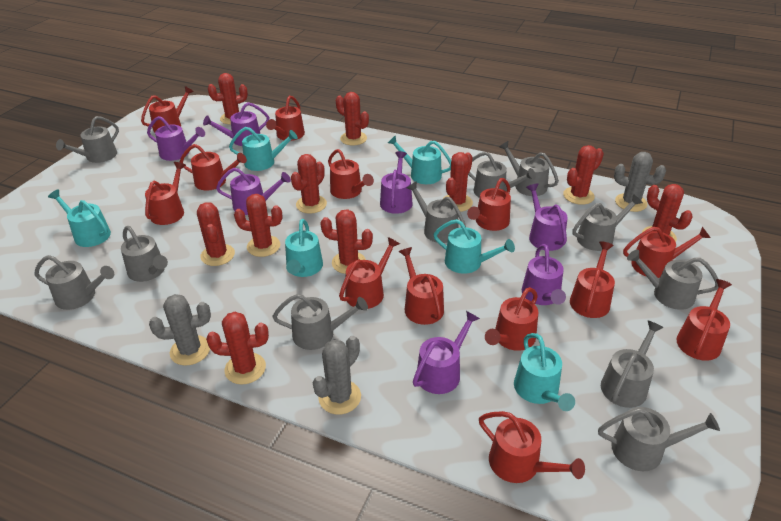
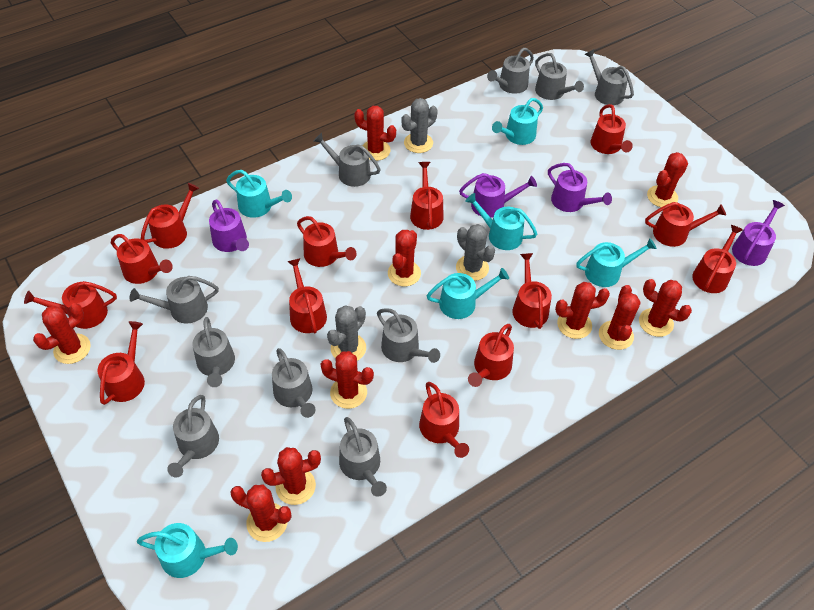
grey watering can: 11 -> 10
purple watering can: 7 -> 4

